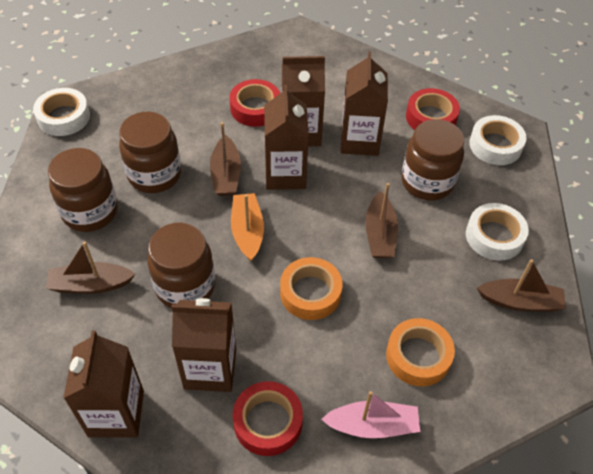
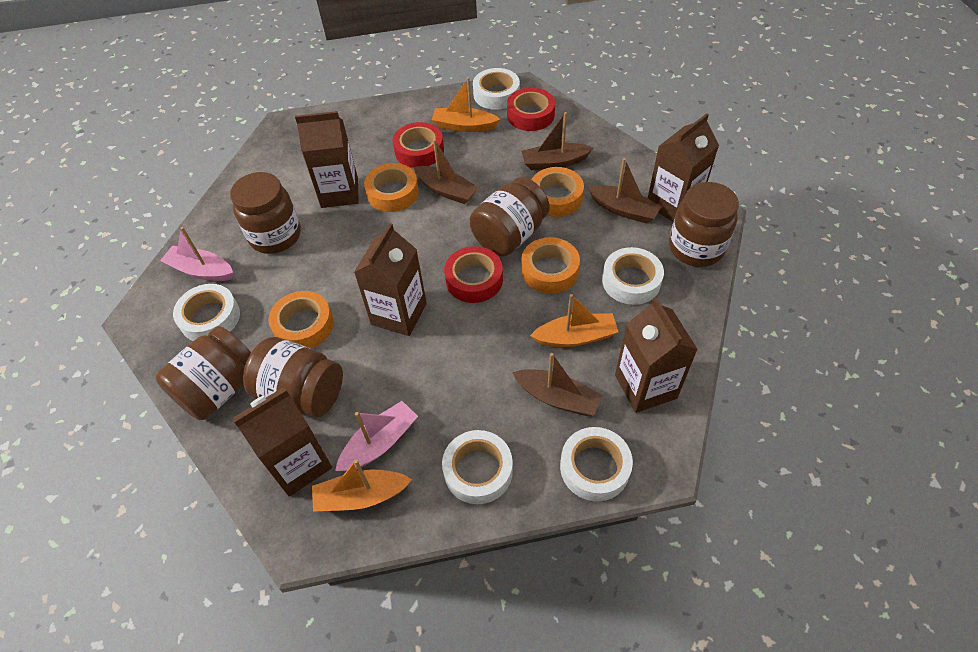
brown jar: 4 -> 5
orange boat: 1 -> 3
orange tape: 2 -> 4
pink boat: 1 -> 2
white tape: 3 -> 5

